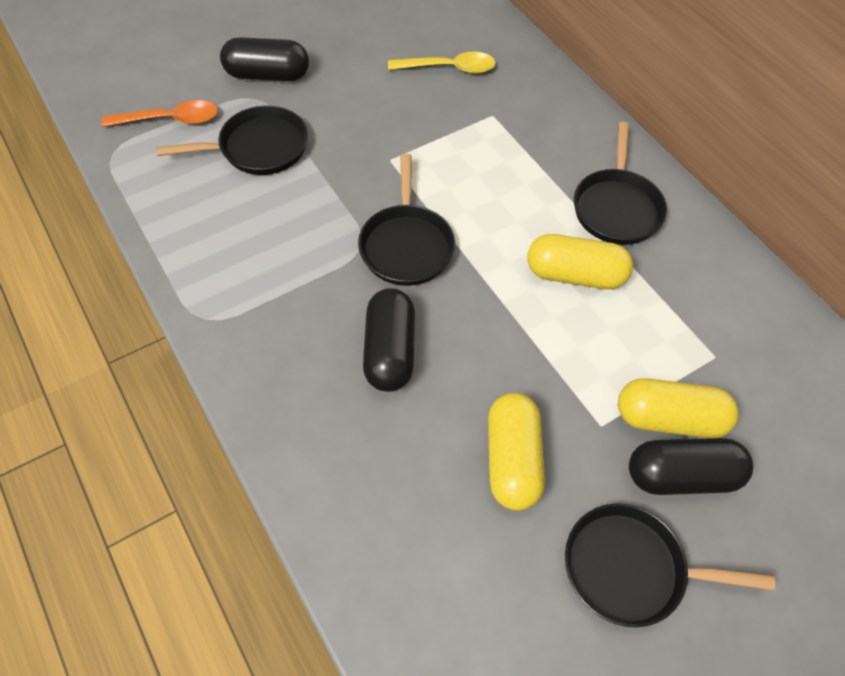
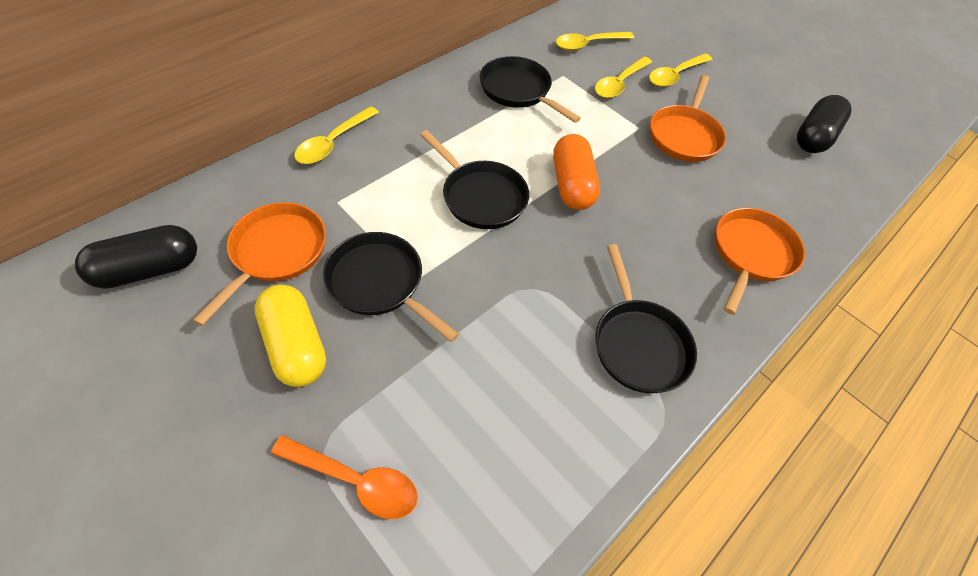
black capsule: 3 -> 2
orange capsule: 0 -> 1
orange pan: 0 -> 3
yellow capsule: 3 -> 1
yellow spoon: 1 -> 4

